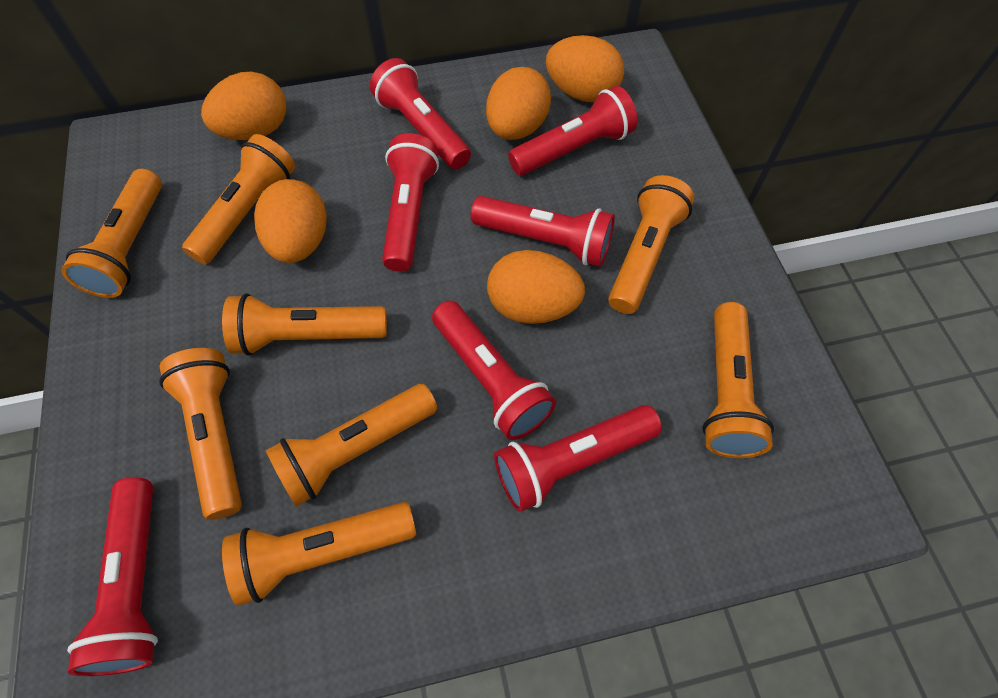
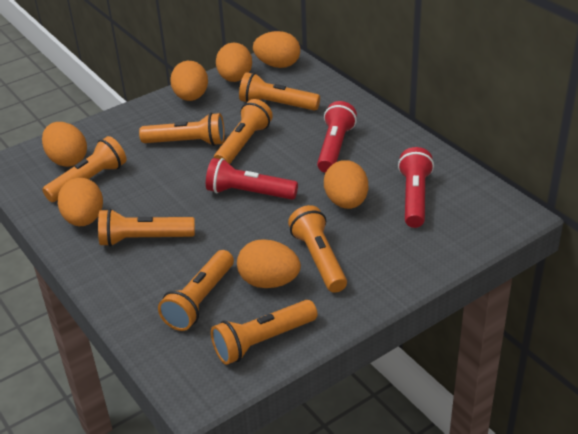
orange egg: 5 -> 7
red flashlight: 7 -> 3

